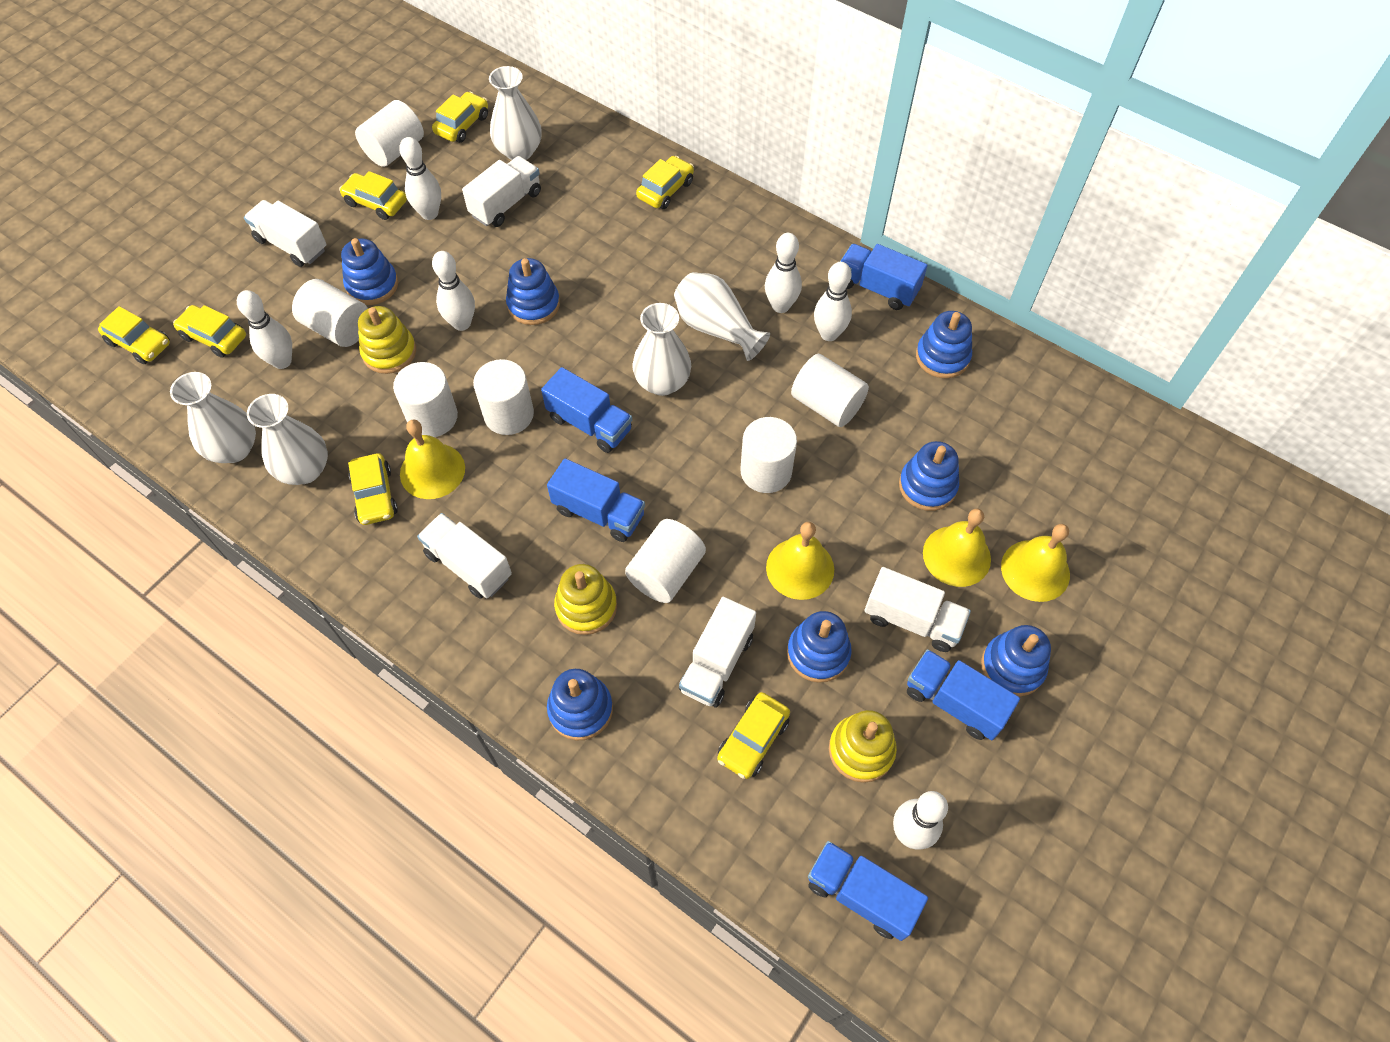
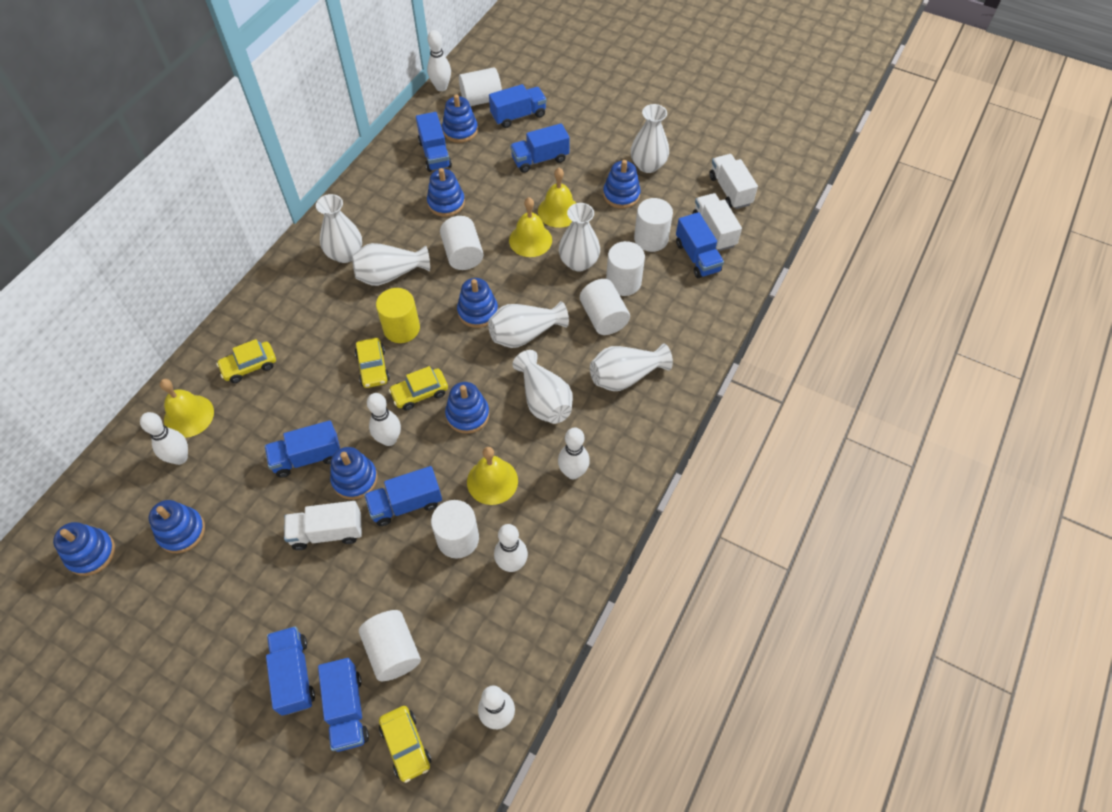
blue stacking toy: 7 -> 8
blue truck: 5 -> 8
white truck: 5 -> 3
white vase: 5 -> 7
yellow car: 7 -> 4
yellow cylinder: 0 -> 1
yellow stacking toy: 3 -> 0

